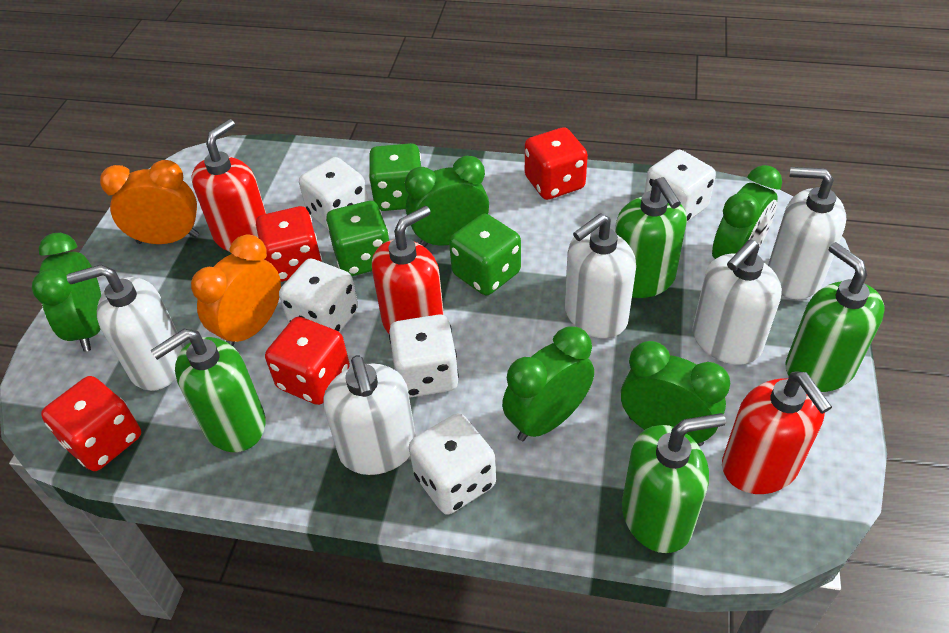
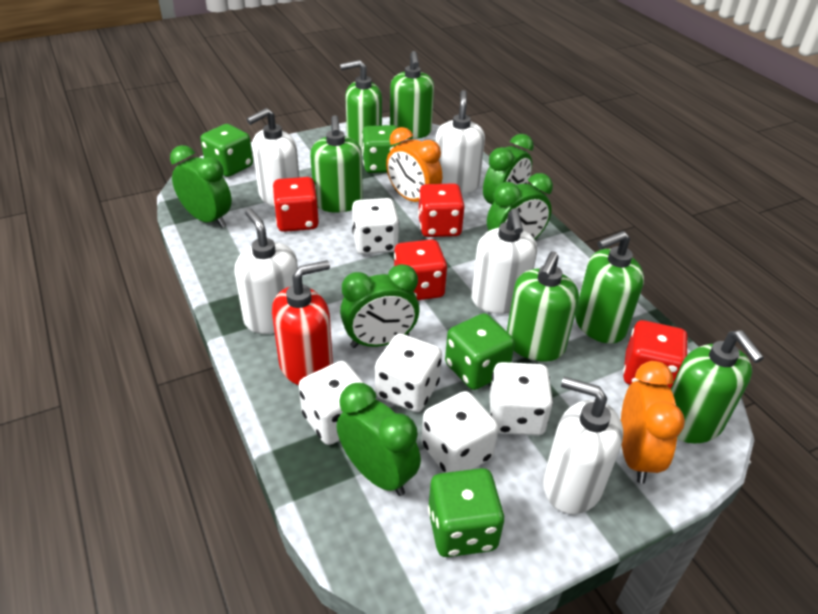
green dice: 3 -> 4
green soap dispenser: 4 -> 6
red soap dispenser: 3 -> 1

